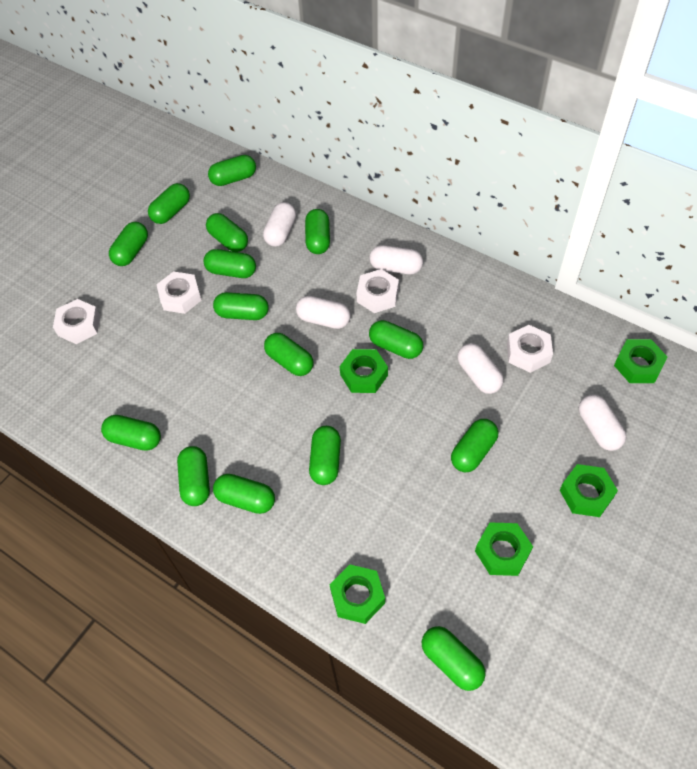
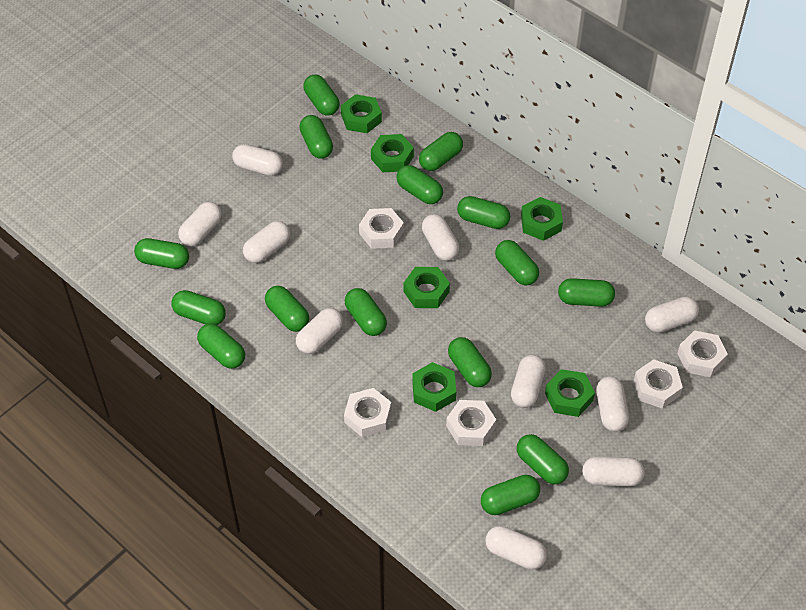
green nut: 5 -> 6
white capsule: 5 -> 10
white nut: 4 -> 5

